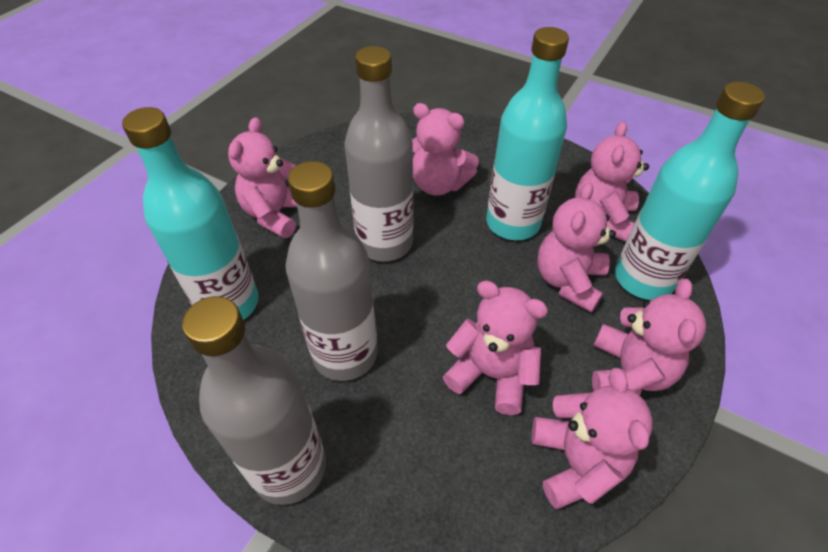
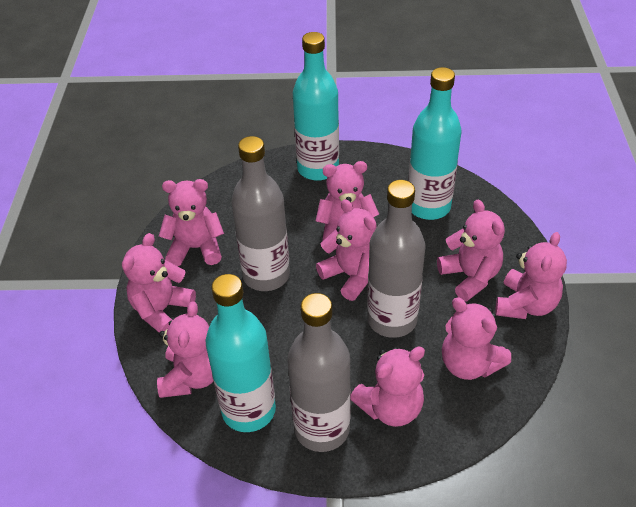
pink teddy bear: 7 -> 9

